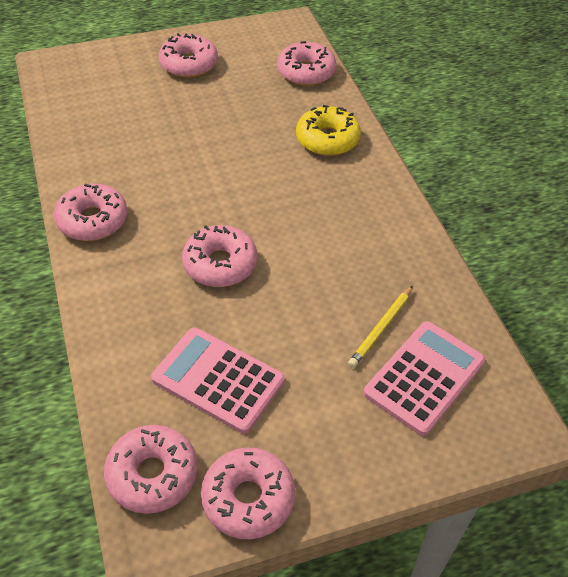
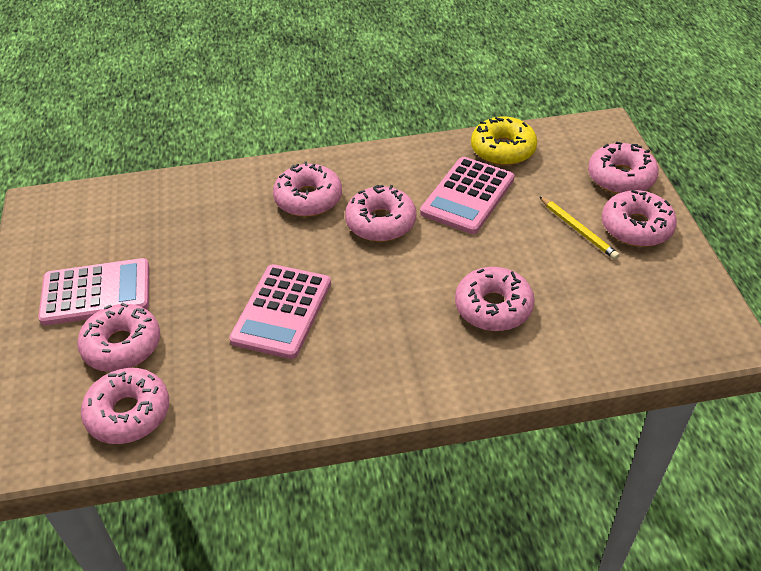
pink calculator: 2 -> 3
pink donut: 6 -> 7

